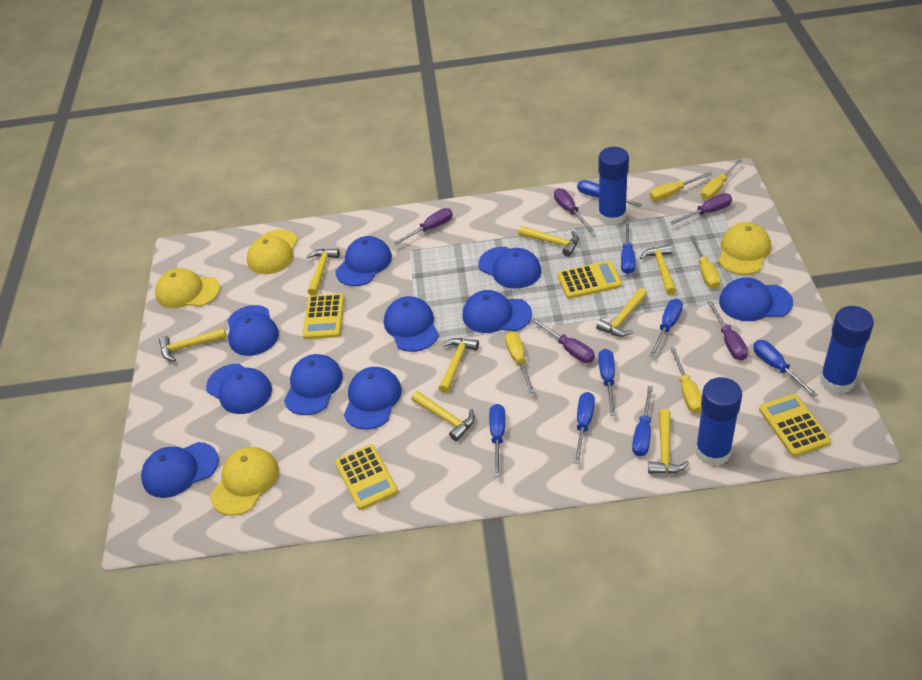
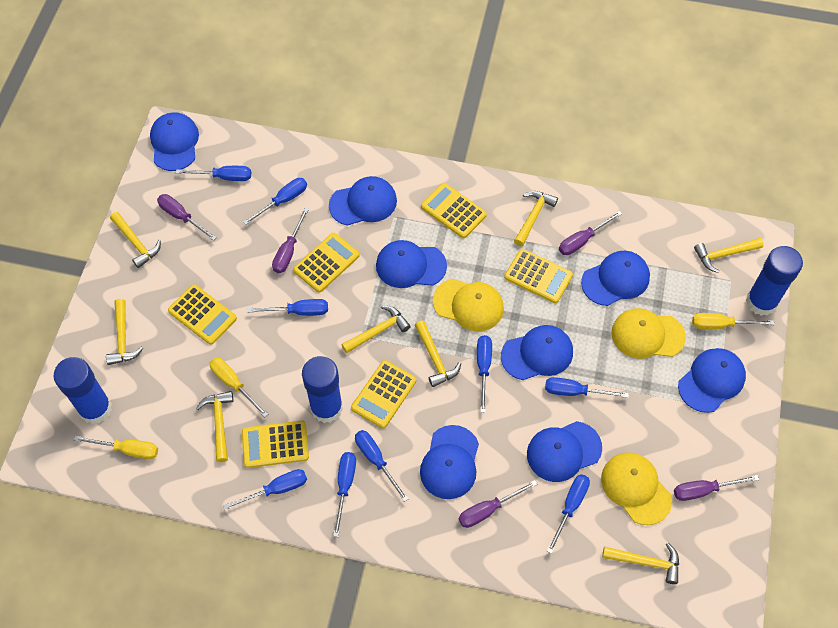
blue cap: 10 -> 8
blue screwdriver: 8 -> 9
yellow calculator: 4 -> 6
yellow cap: 4 -> 3
yellow screwdriver: 5 -> 3

